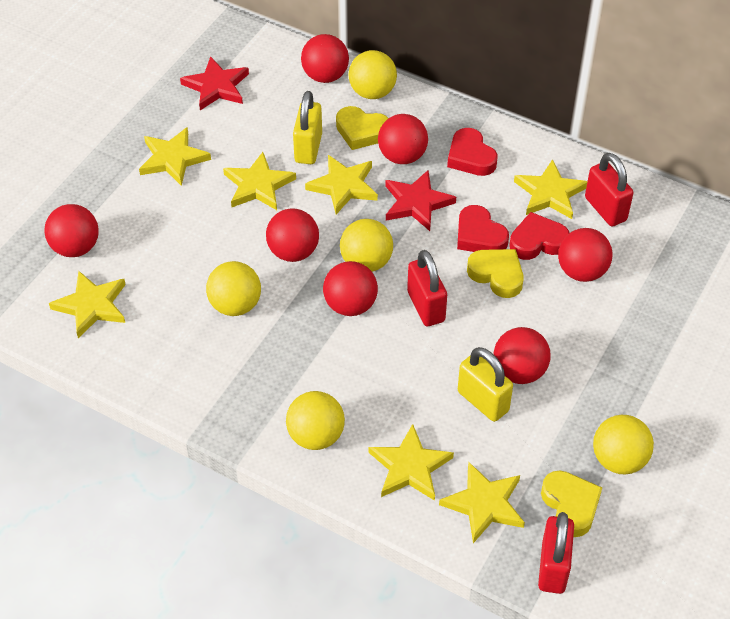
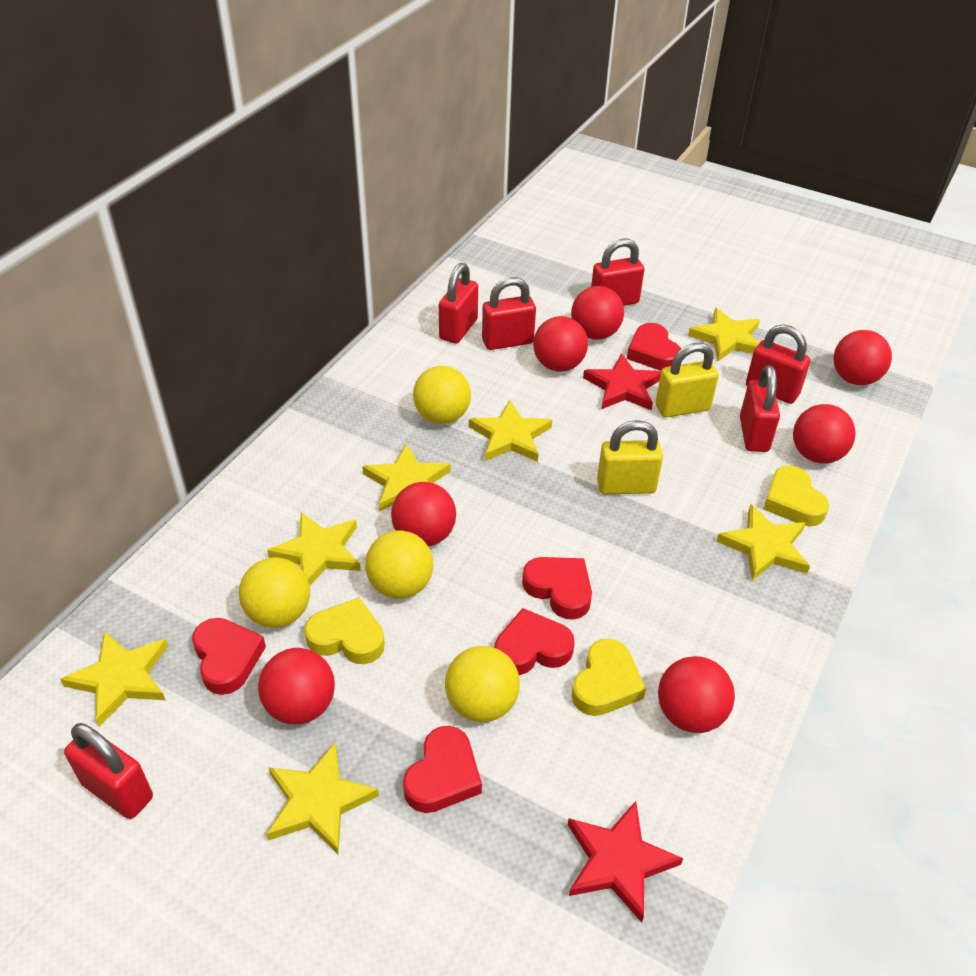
red heart: 3 -> 5
red padlock: 3 -> 6
yellow ball: 5 -> 4

